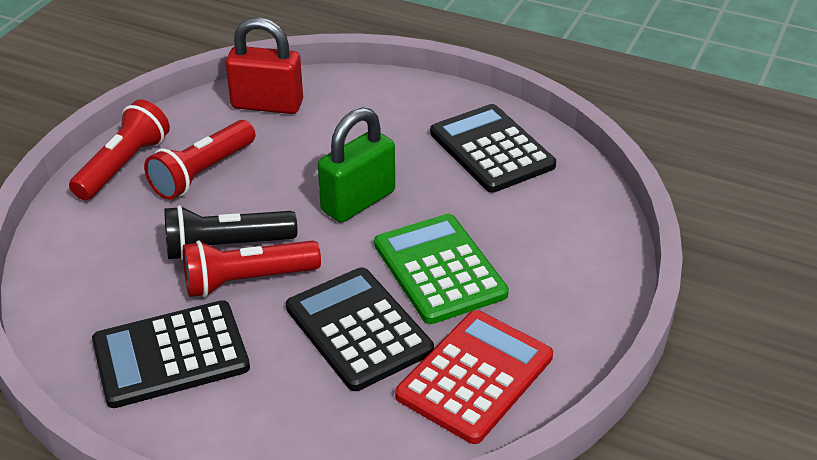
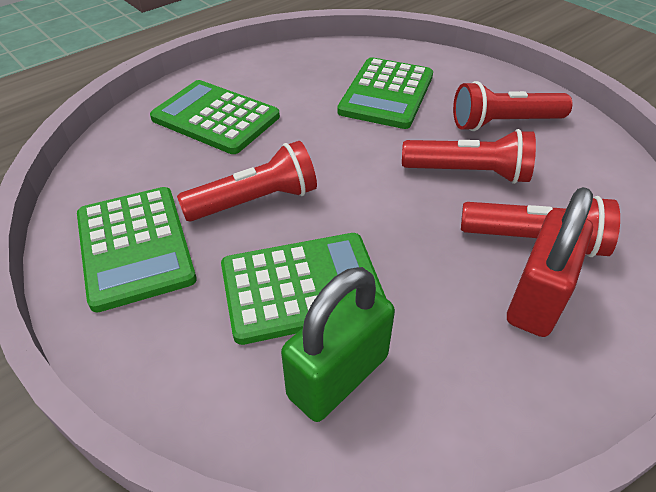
black calculator: 3 -> 0
black flashlight: 1 -> 0
green calculator: 1 -> 4
red calculator: 1 -> 0
red flashlight: 3 -> 4

